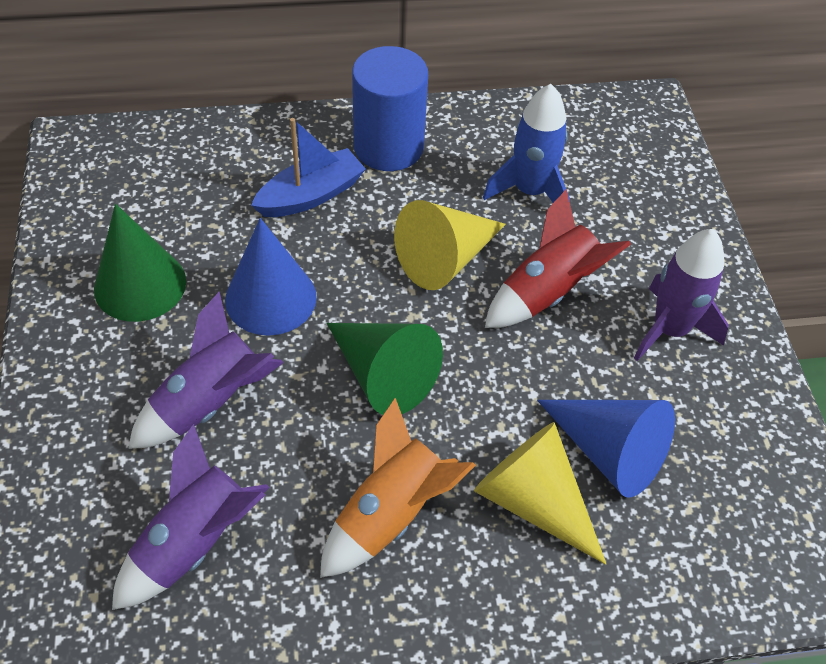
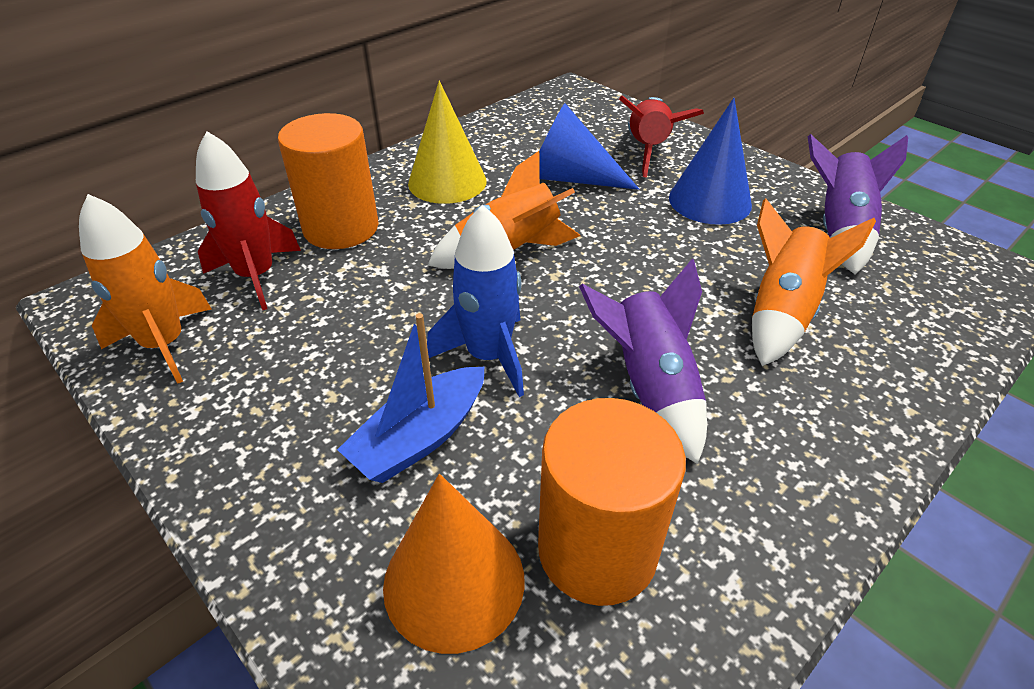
blue cylinder: 1 -> 0
green cone: 2 -> 0
orange cone: 0 -> 1
orange cylinder: 0 -> 2
orange rocket: 1 -> 3
purple rocket: 3 -> 2
red rocket: 1 -> 2
yellow cone: 2 -> 1

